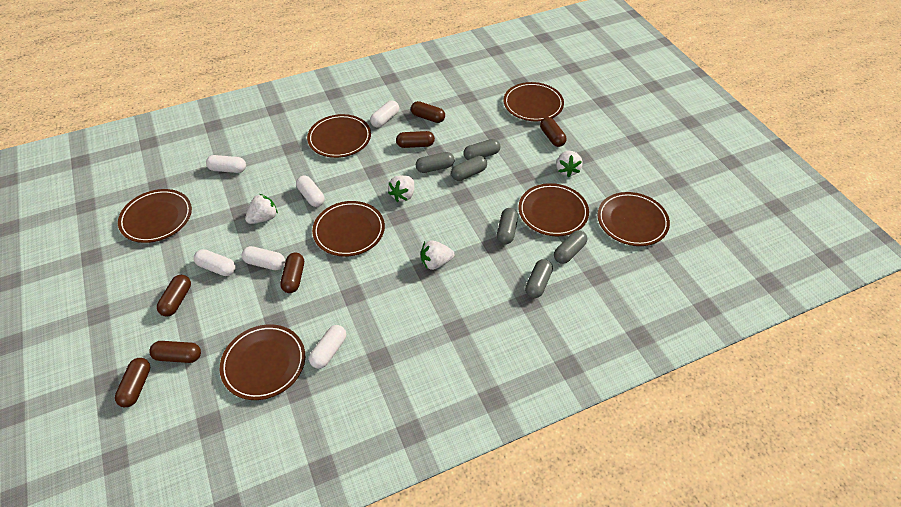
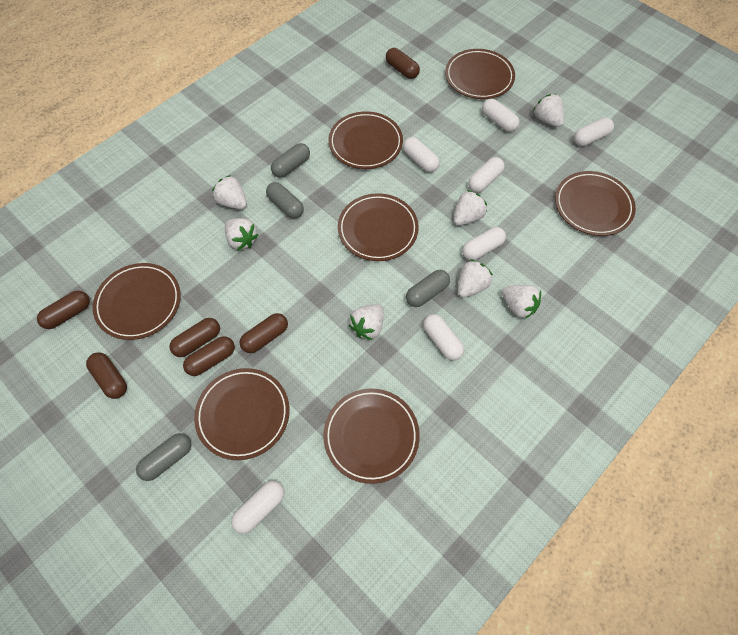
brown capsule: 7 -> 6
grey capsule: 6 -> 4
white capsule: 6 -> 7
white strawberry: 4 -> 7

